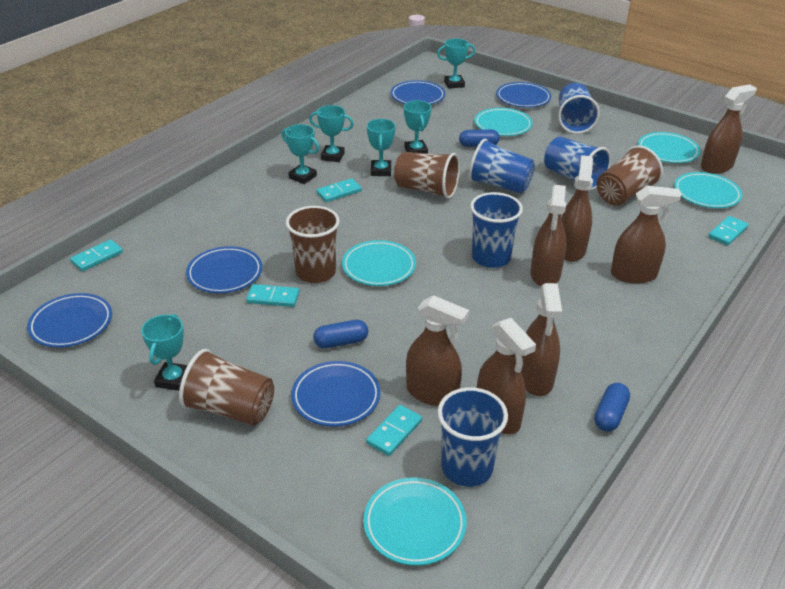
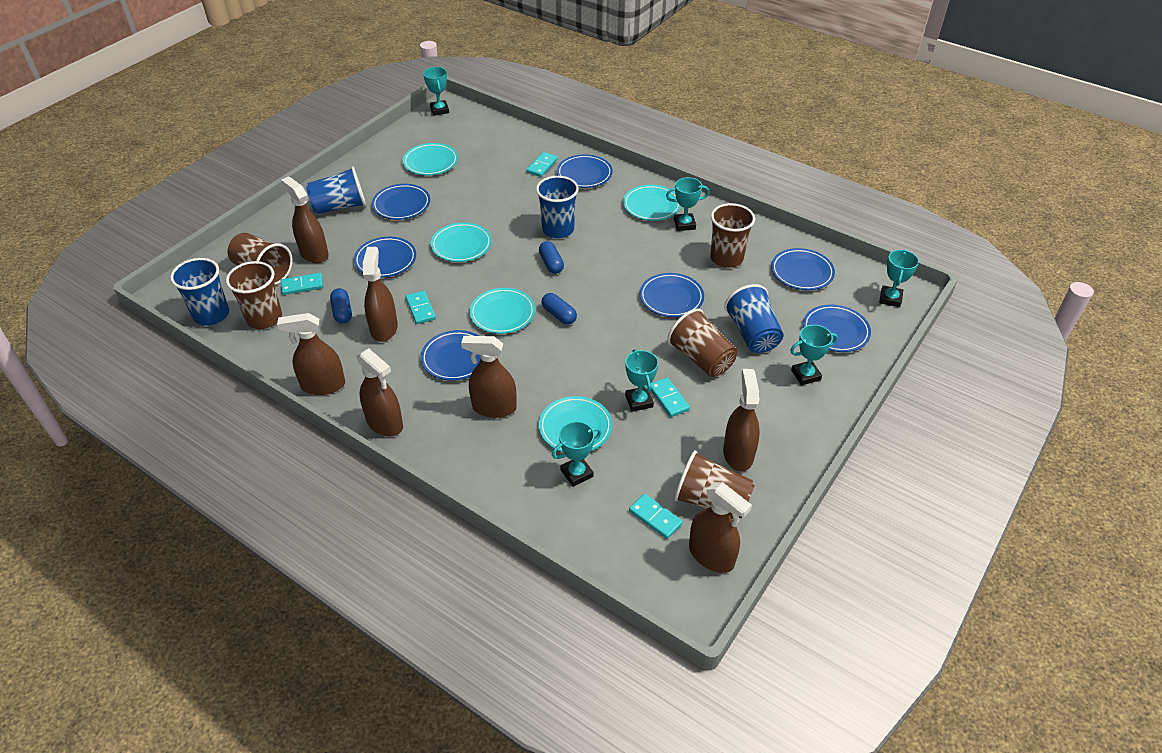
blue cup: 5 -> 4
blue plate: 5 -> 7
brown cup: 4 -> 5

